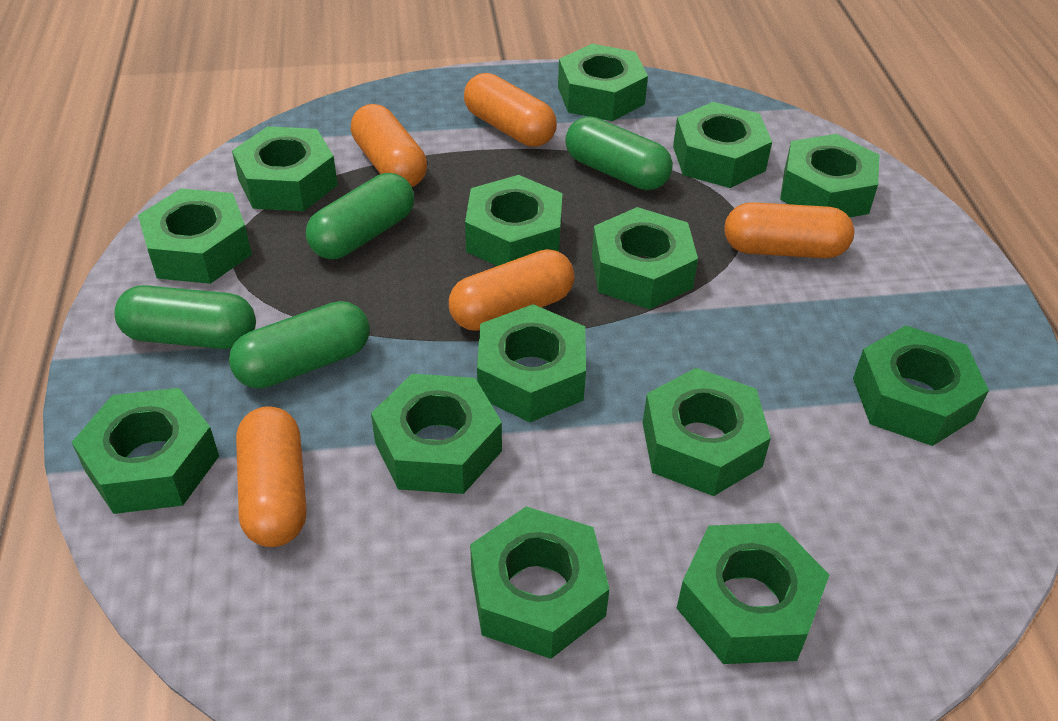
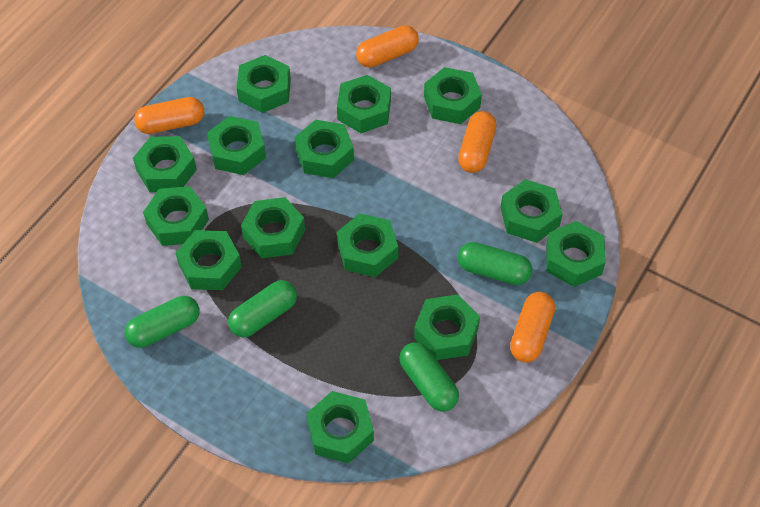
orange capsule: 5 -> 4

